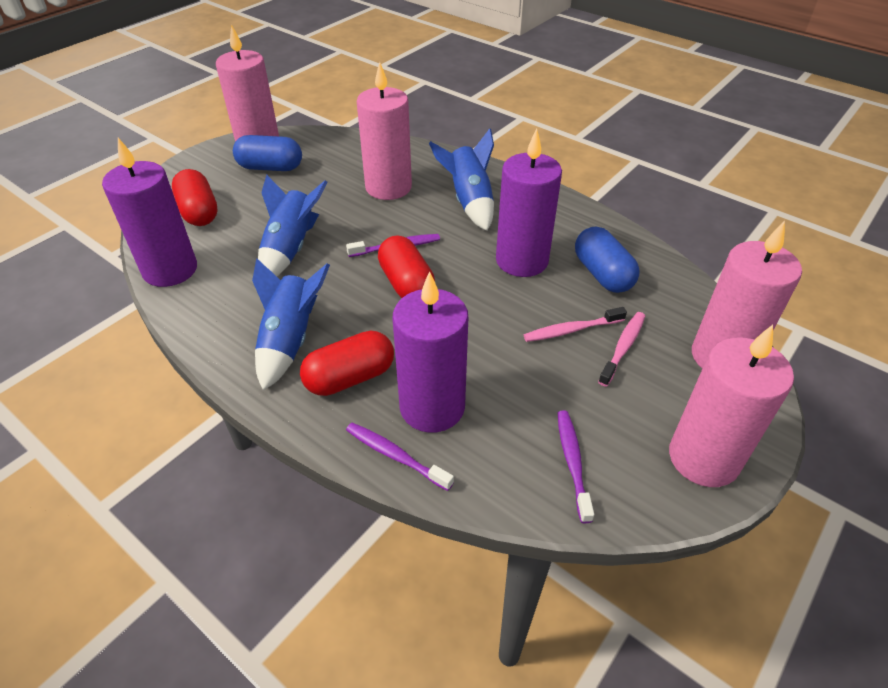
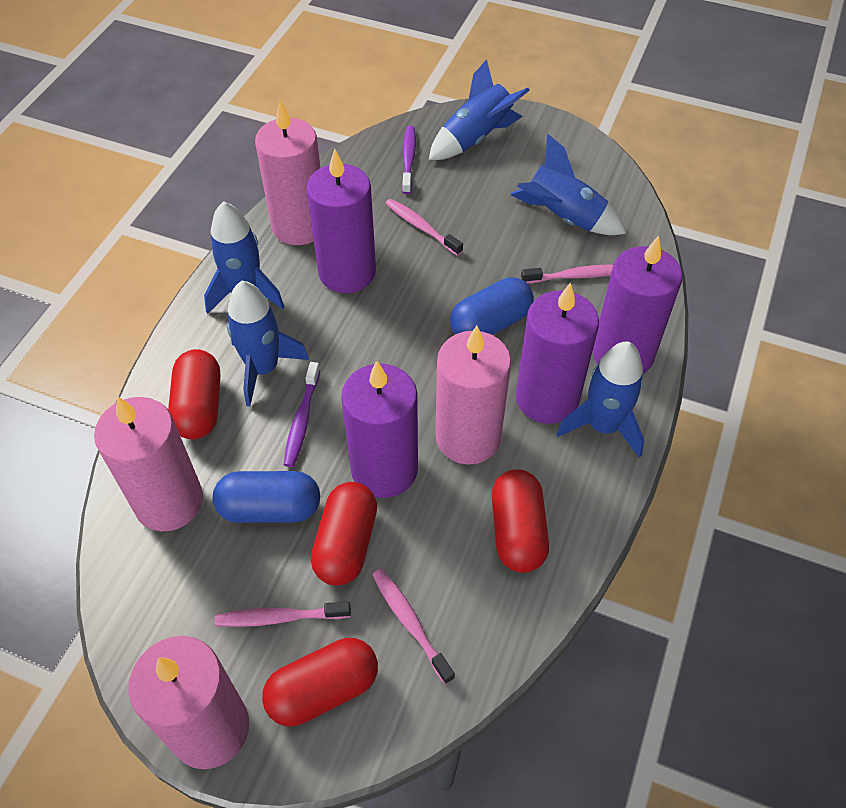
blue rocket: 3 -> 5
pink toothbrush: 2 -> 4
purple candle: 3 -> 4
purple toothbrush: 3 -> 2
red capsule: 3 -> 4

